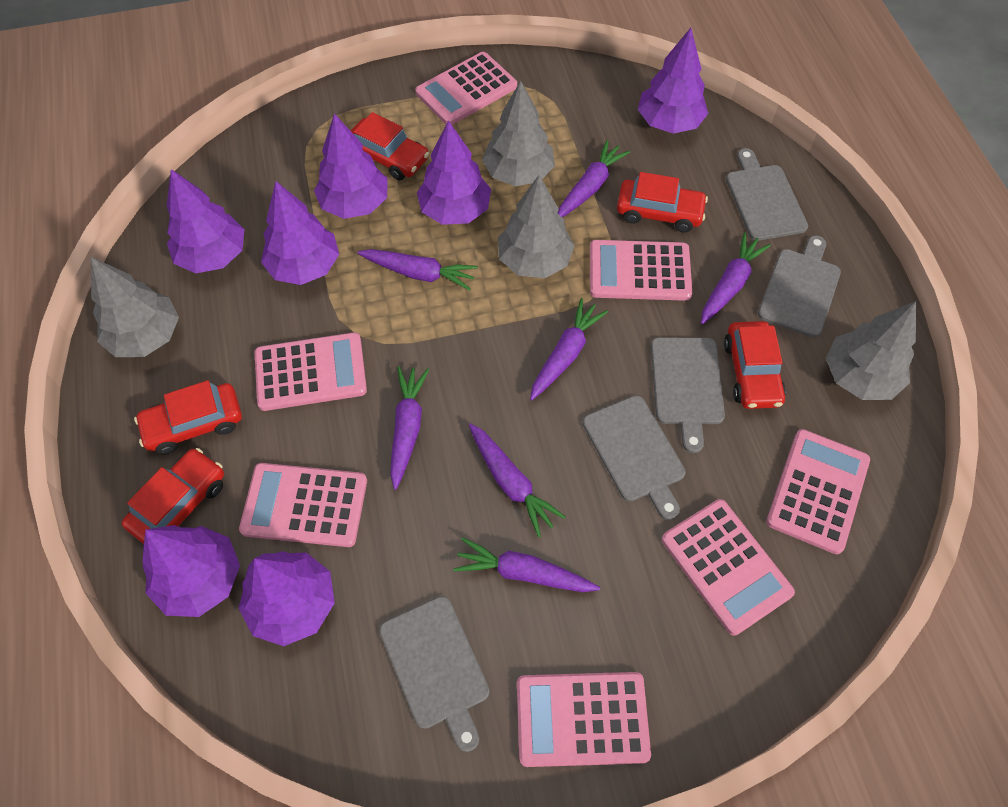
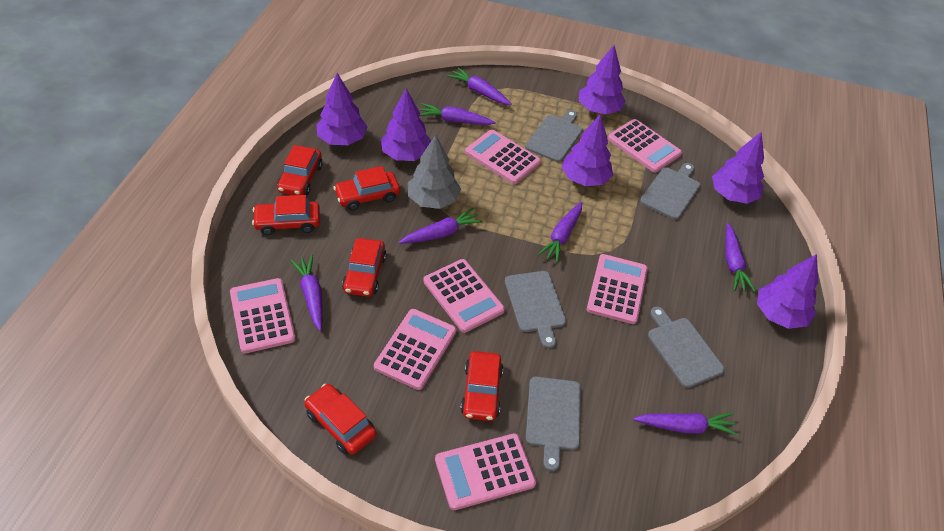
grey tree: 4 -> 1
purple tree: 7 -> 6
red car: 5 -> 6

